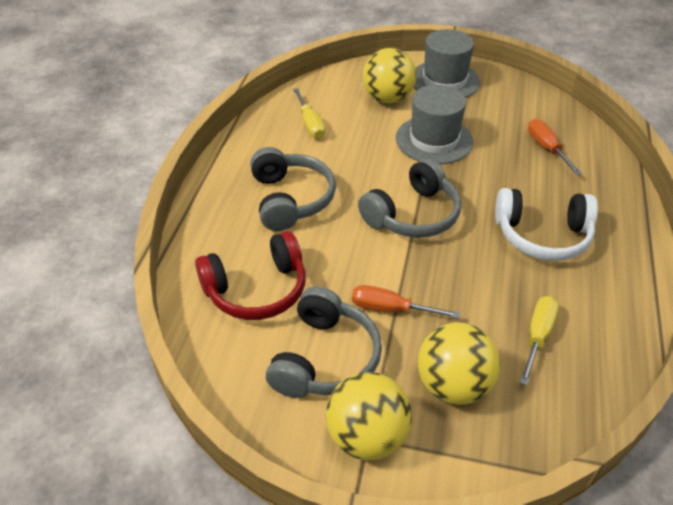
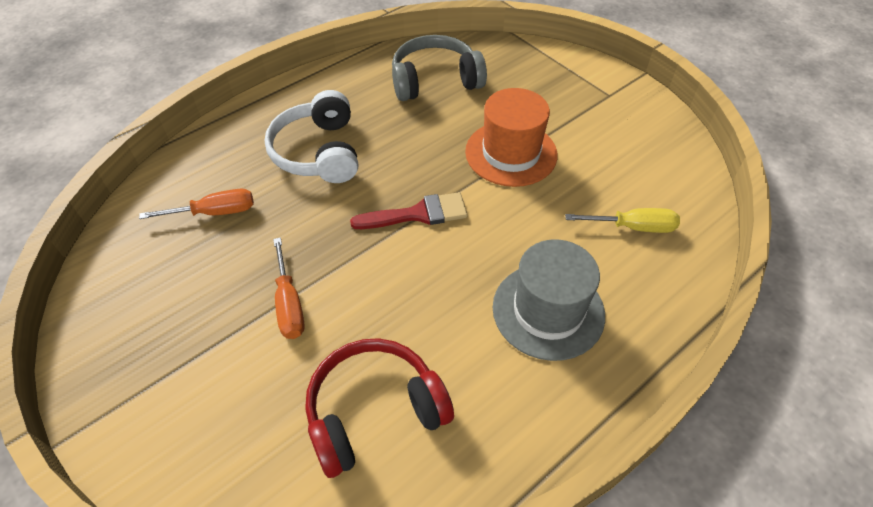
grey hat: 2 -> 1
grey headphones: 3 -> 1
orange hat: 0 -> 1
red brush: 0 -> 1
yellow ball: 3 -> 0
yellow screwdriver: 2 -> 1

